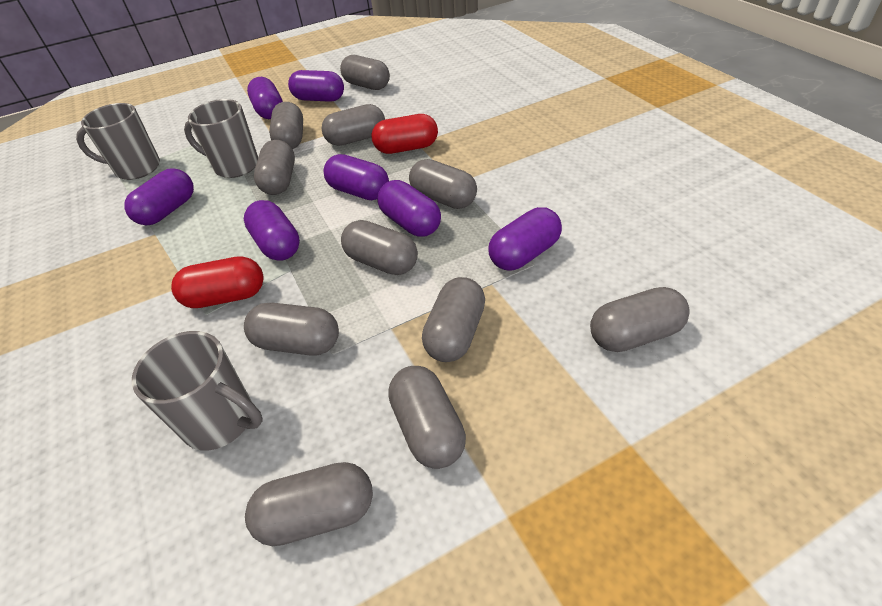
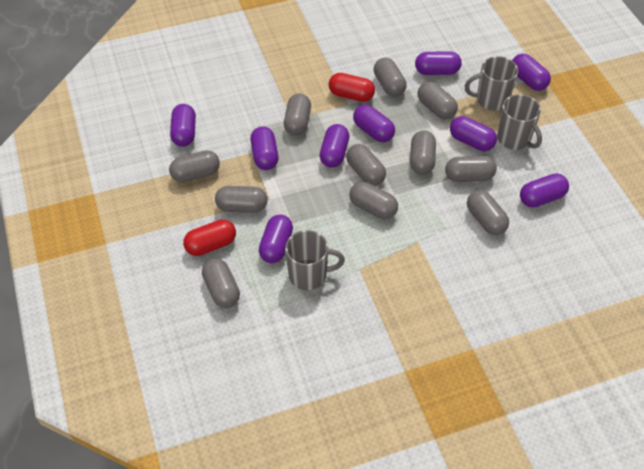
purple capsule: 7 -> 9

